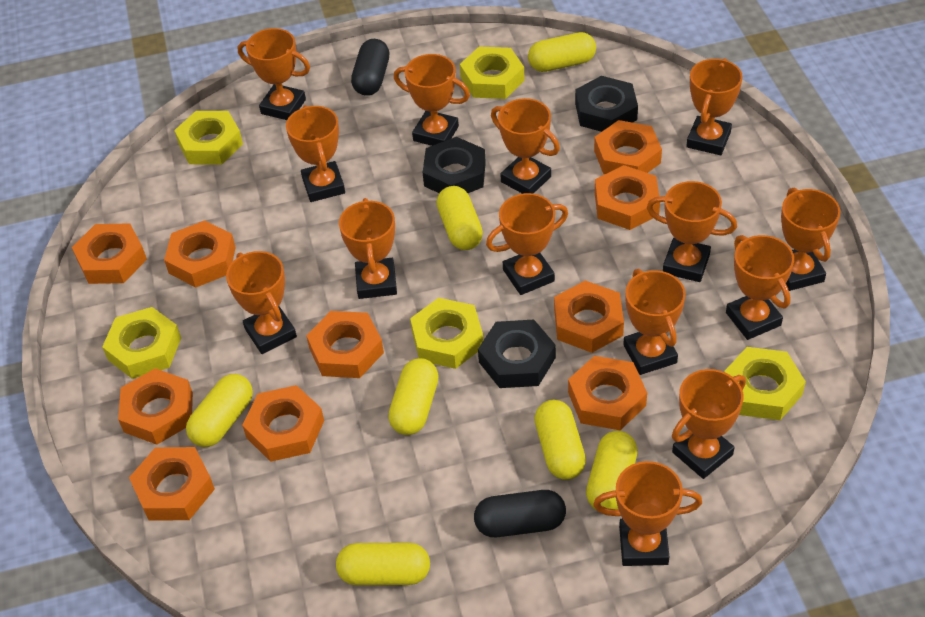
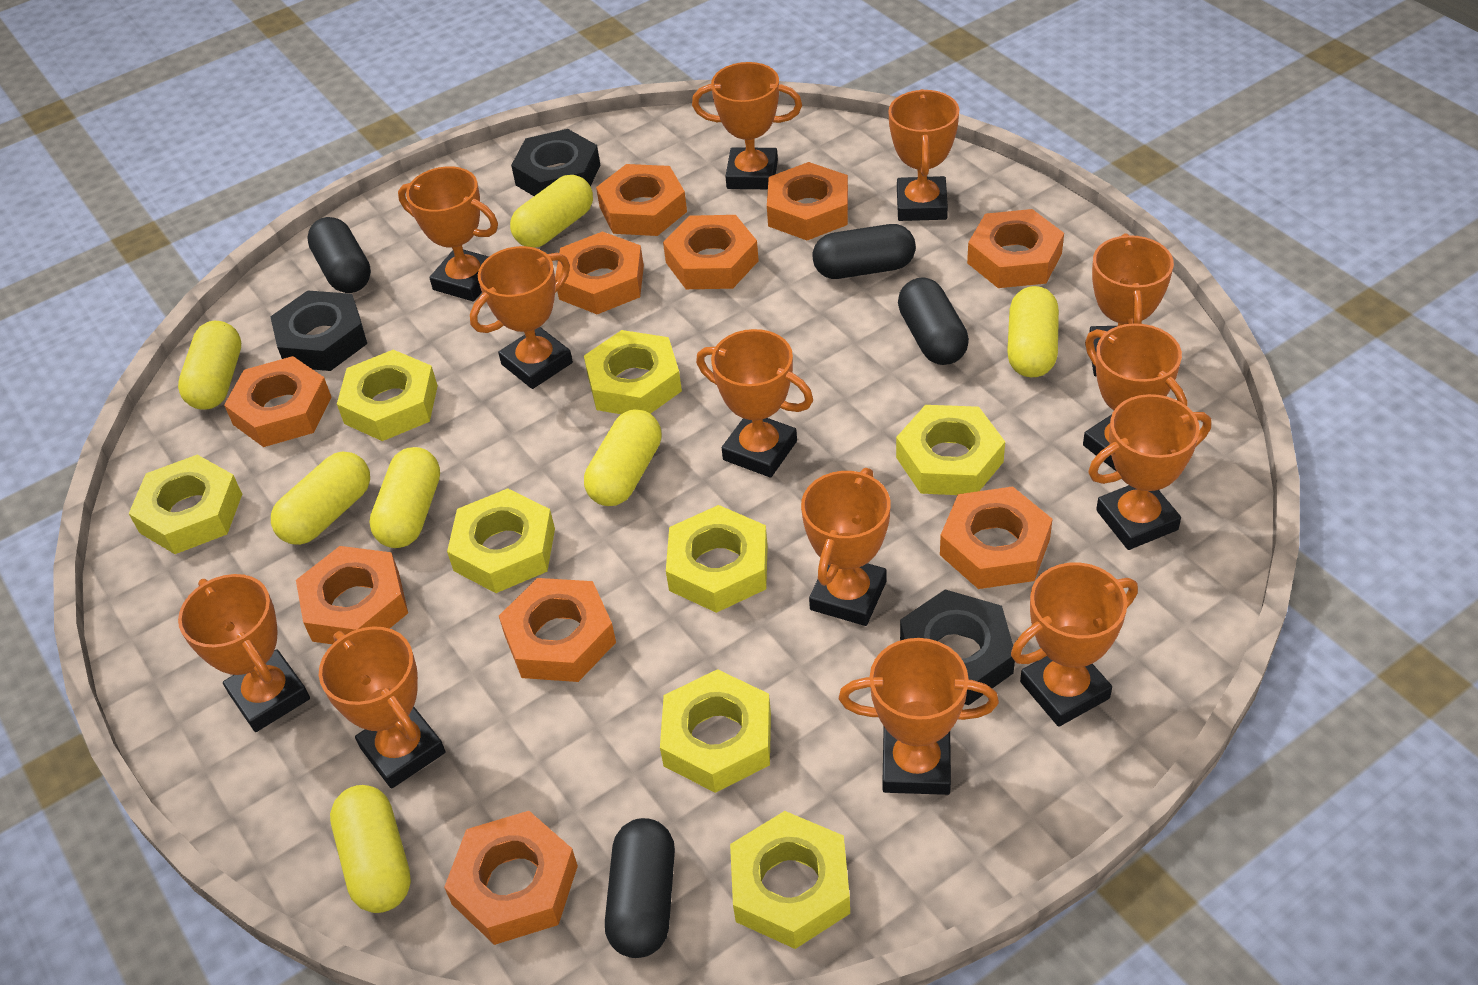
black capsule: 2 -> 4
orange trophy: 14 -> 13
yellow nut: 5 -> 8

